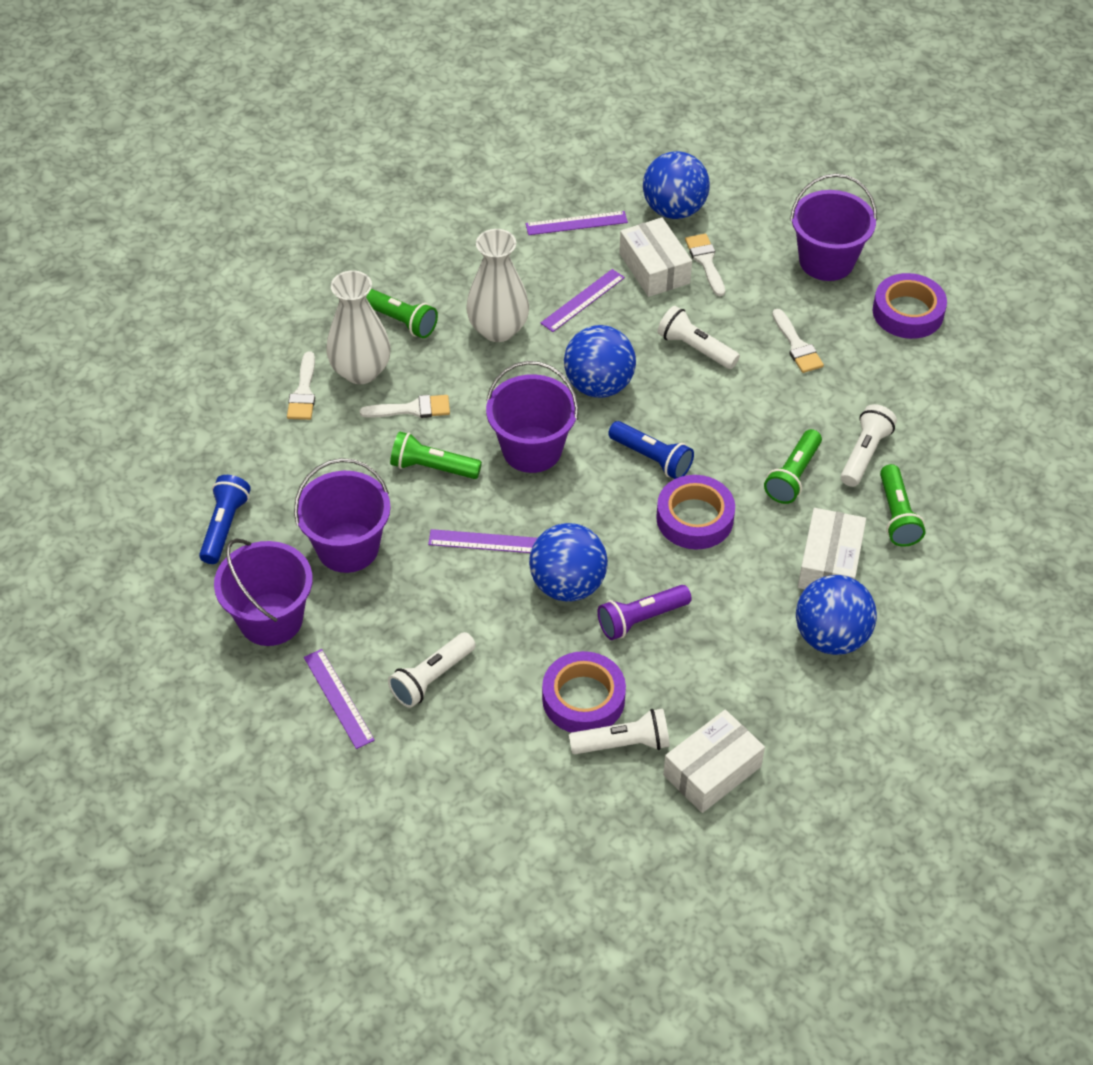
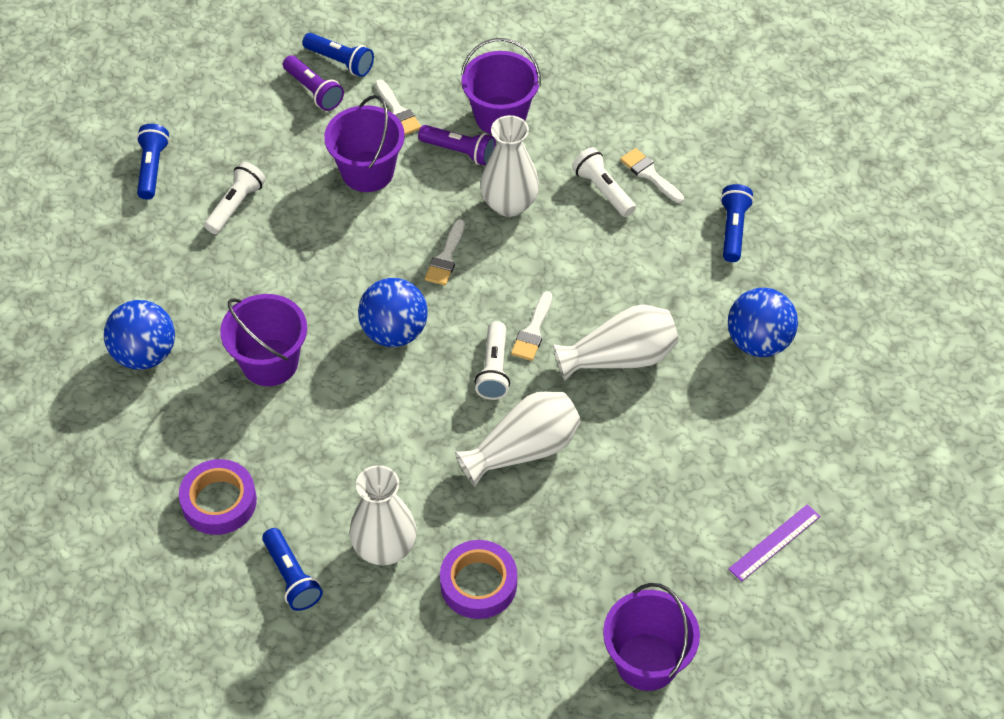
blue ball: 4 -> 3
blue flashlight: 2 -> 4
green flashlight: 4 -> 0
purple flashlight: 1 -> 2
purple ruler: 4 -> 1
purple tape: 3 -> 2
white box: 3 -> 0
white flashlight: 4 -> 3
white vase: 2 -> 4

